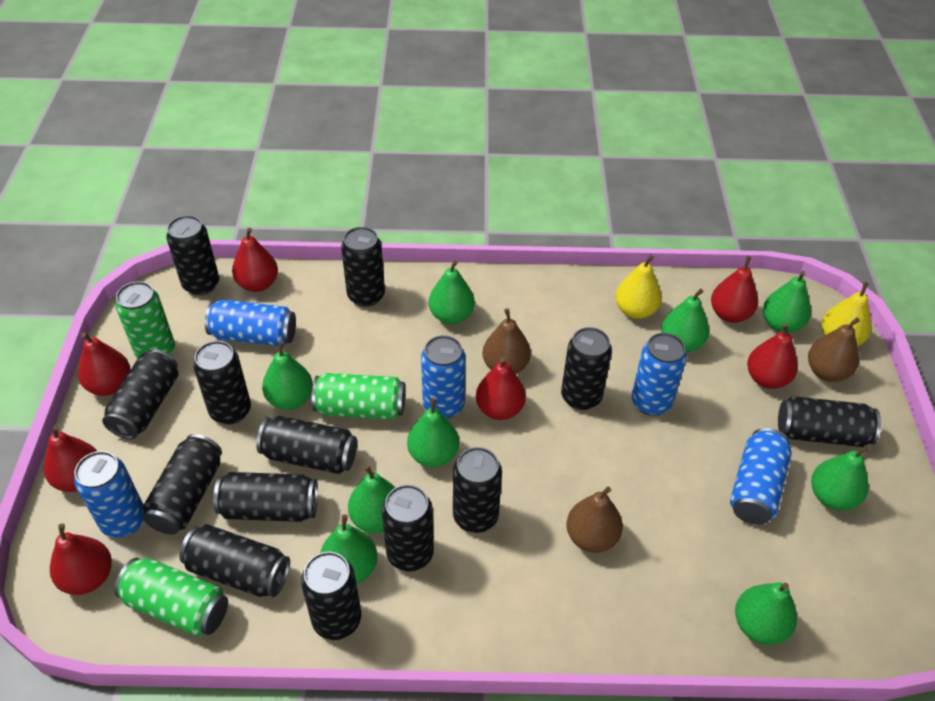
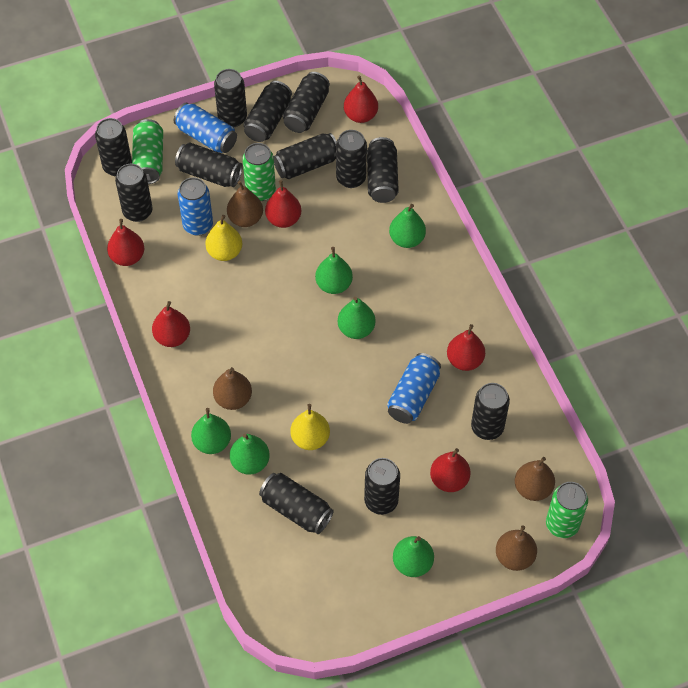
black can: 13 -> 12
blue can: 5 -> 3
brown pear: 3 -> 4
green pear: 9 -> 6
red pear: 7 -> 6

